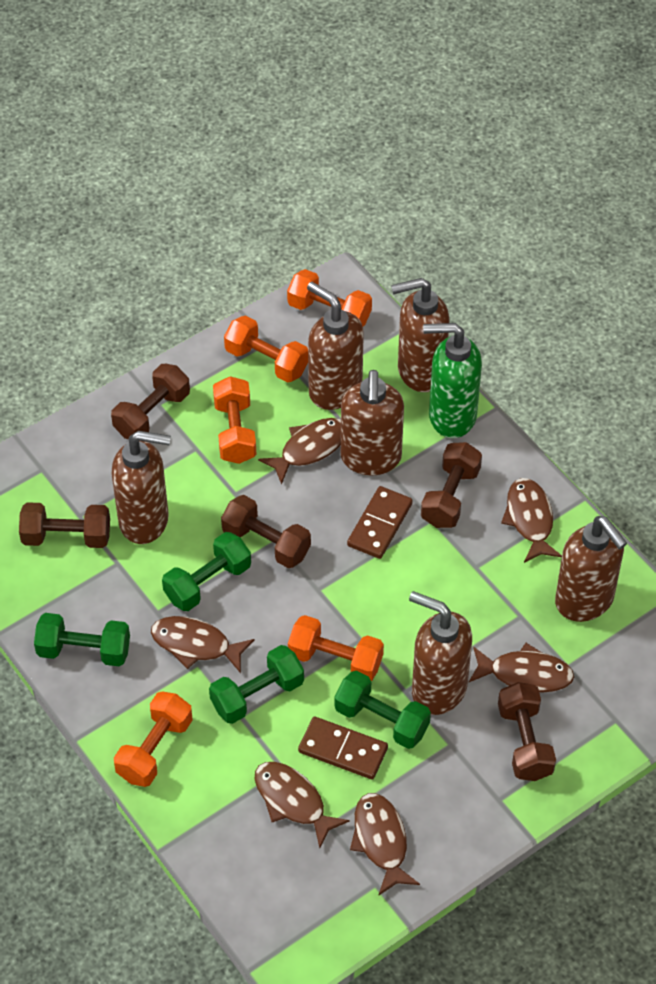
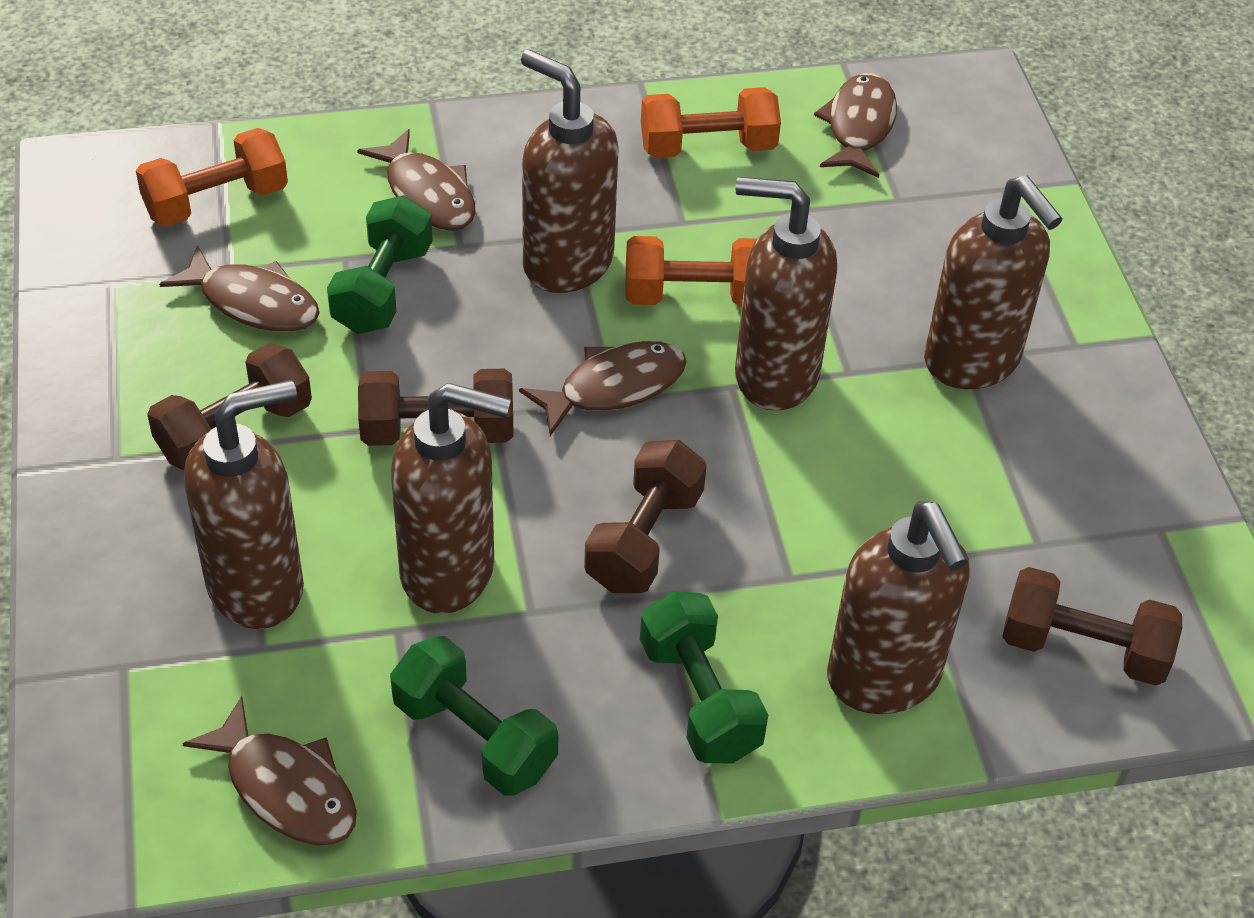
brown domino: 2 -> 0
brown dumbbell: 5 -> 4
brown fish: 6 -> 5
green dumbbell: 4 -> 3
green soap dispenser: 1 -> 0
orange dumbbell: 5 -> 3

